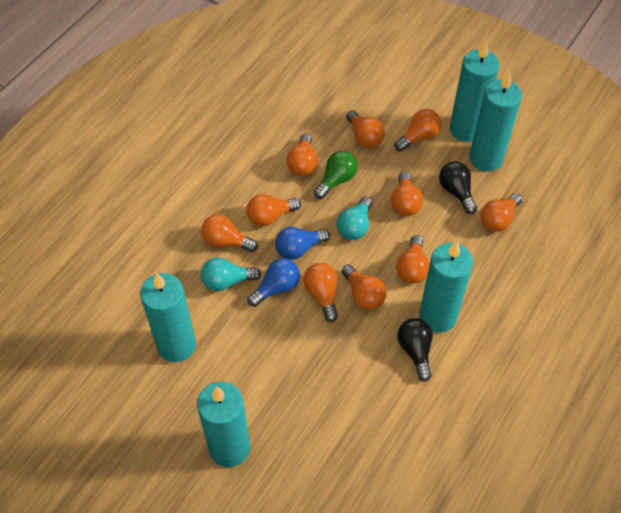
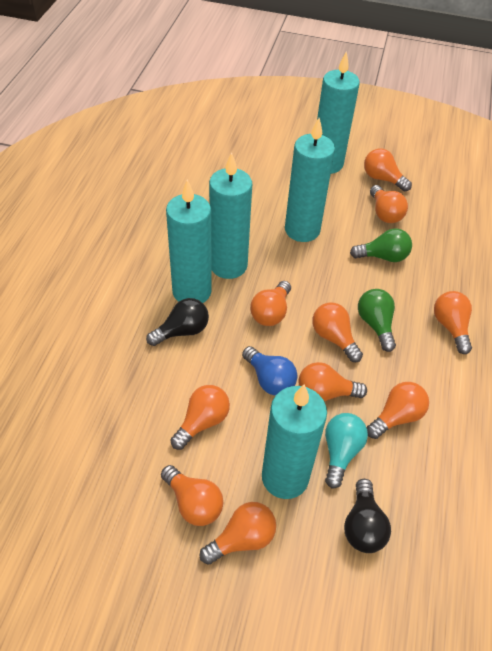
blue light bulb: 2 -> 1
green light bulb: 1 -> 2
turquoise light bulb: 2 -> 1

